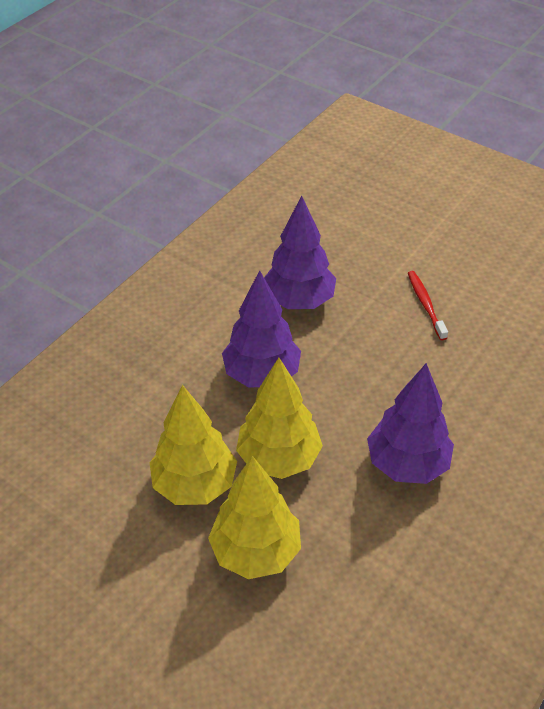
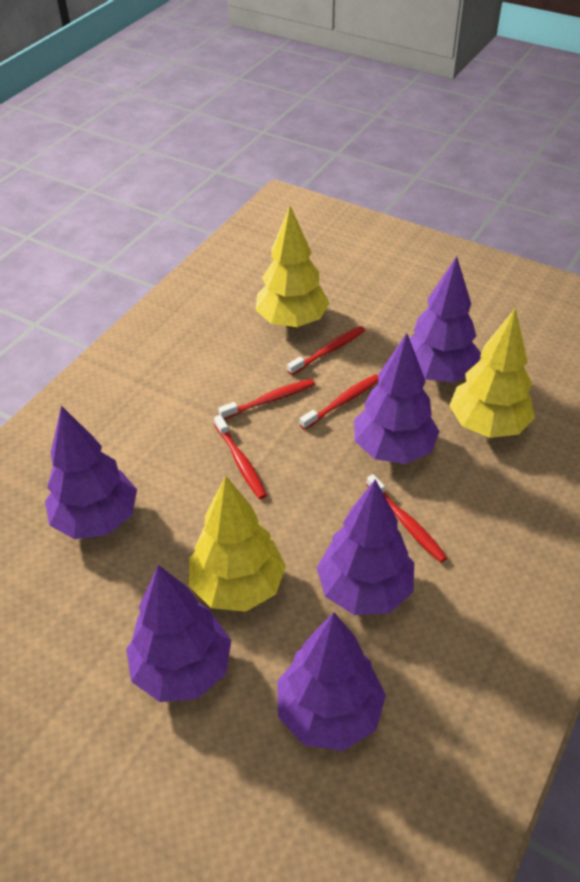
purple tree: 3 -> 6
red toothbrush: 1 -> 5

